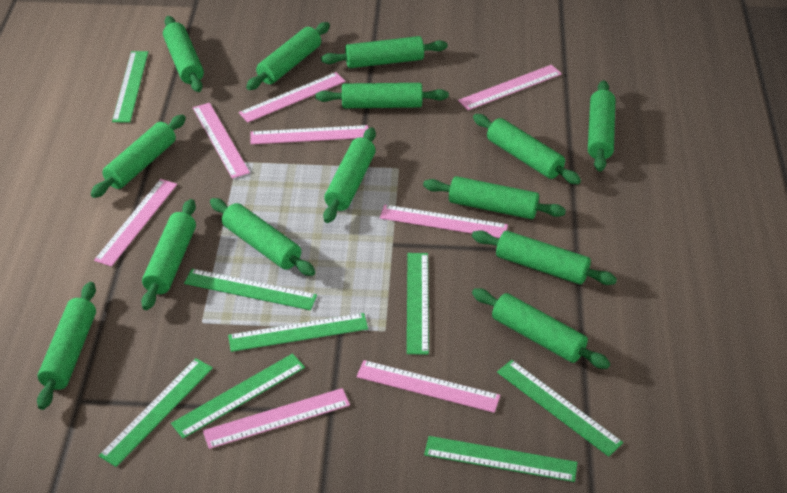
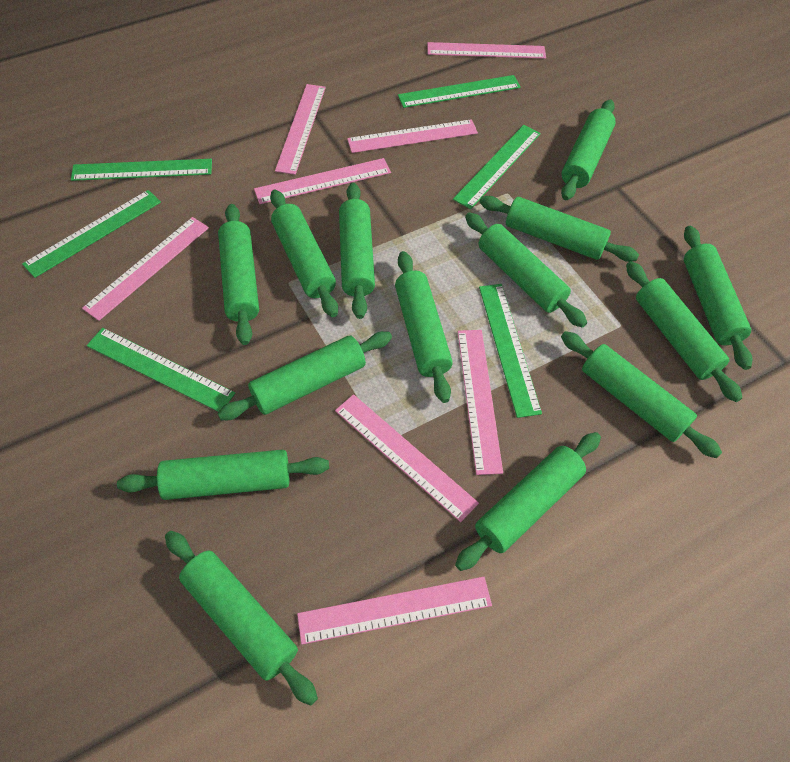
green ruler: 8 -> 6

